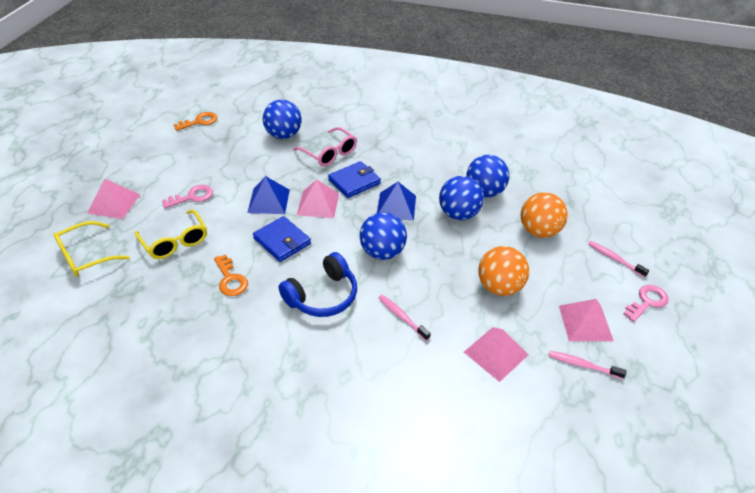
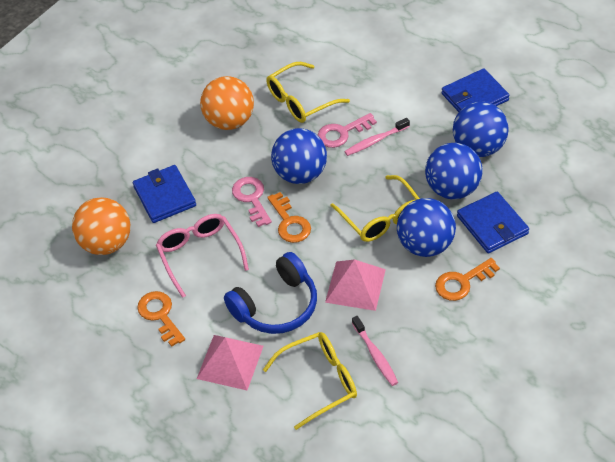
blue pyramid: 2 -> 0
blue wallet: 2 -> 3
orange key: 2 -> 3
pink pyramid: 4 -> 2
pink toothbrush: 3 -> 2
yellow glasses: 2 -> 3

